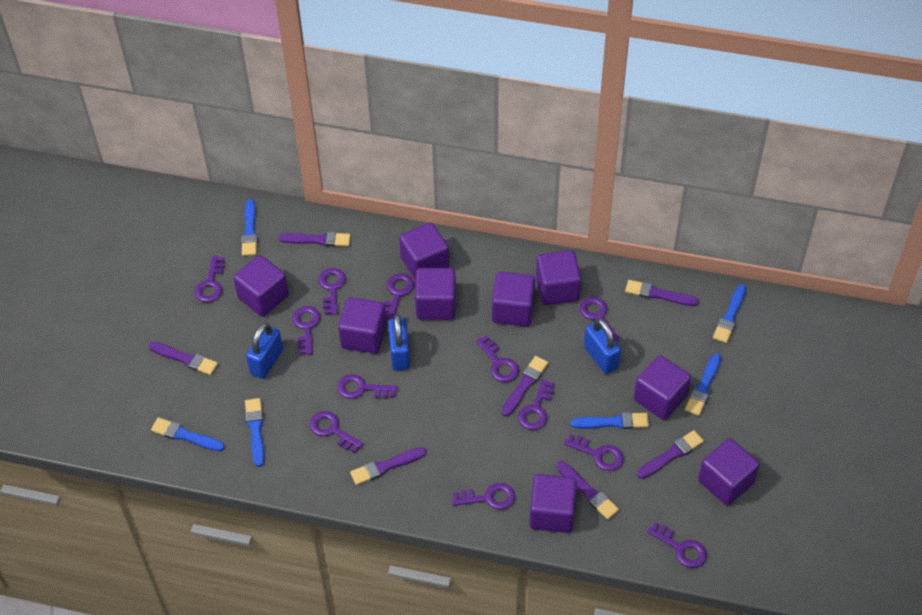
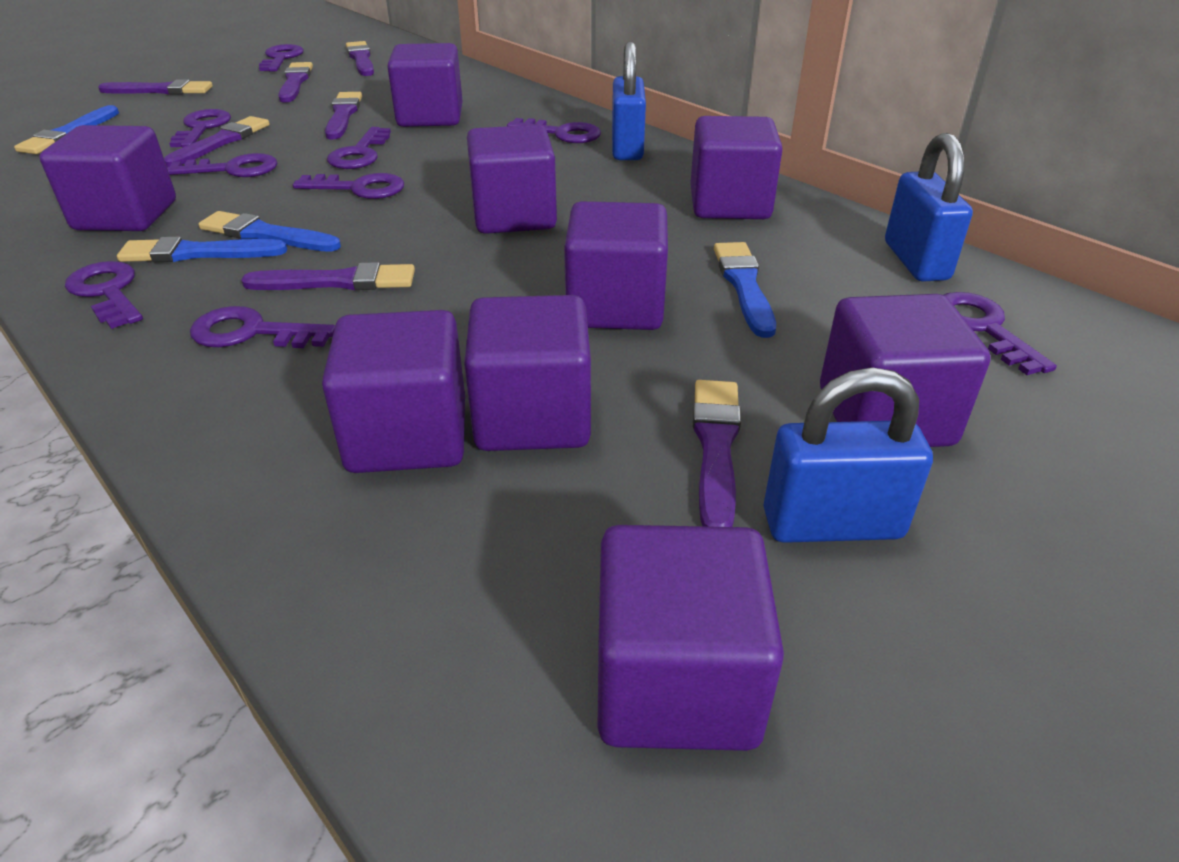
blue brush: 6 -> 4
purple key: 12 -> 9

